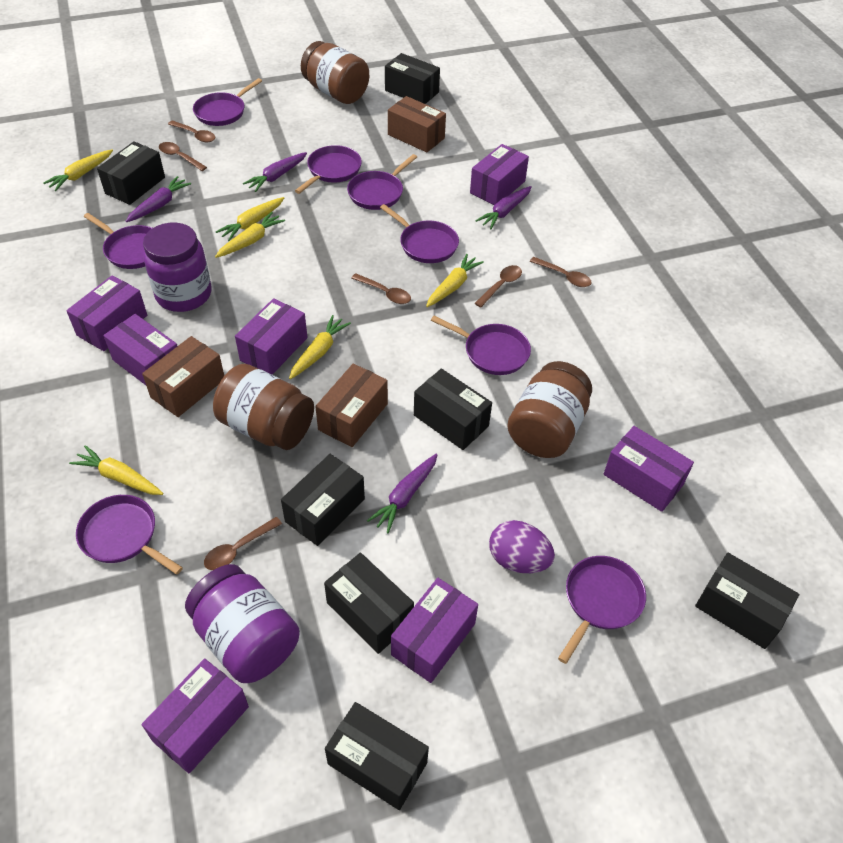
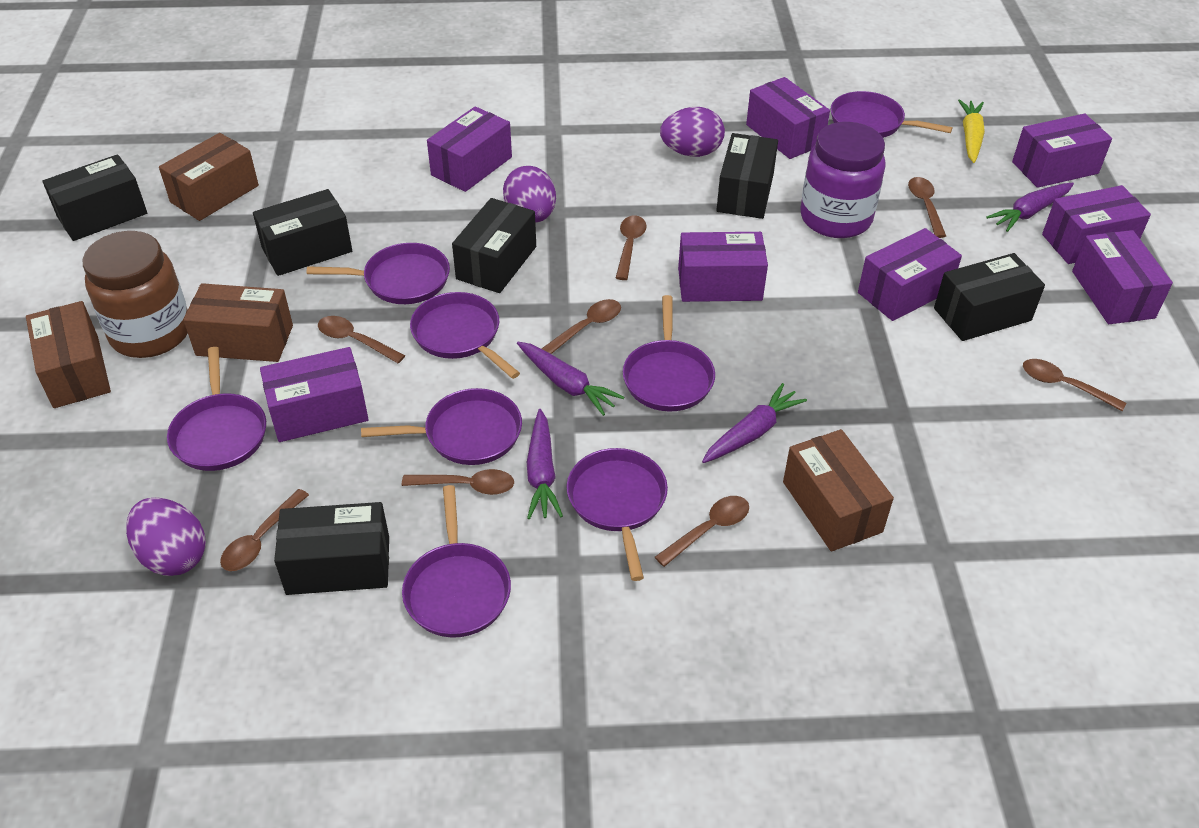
black box: 7 -> 6
brown box: 3 -> 4
brown jar: 3 -> 1
brown spoon: 6 -> 8
purple box: 7 -> 8
purple egg: 1 -> 3
purple jar: 2 -> 1
yellow carrot: 6 -> 1

